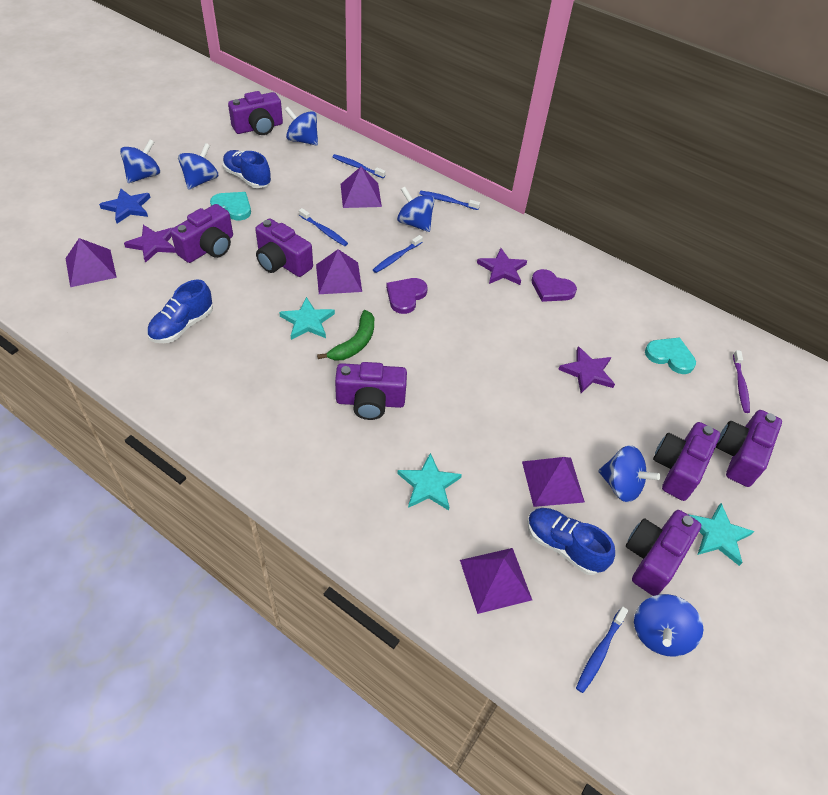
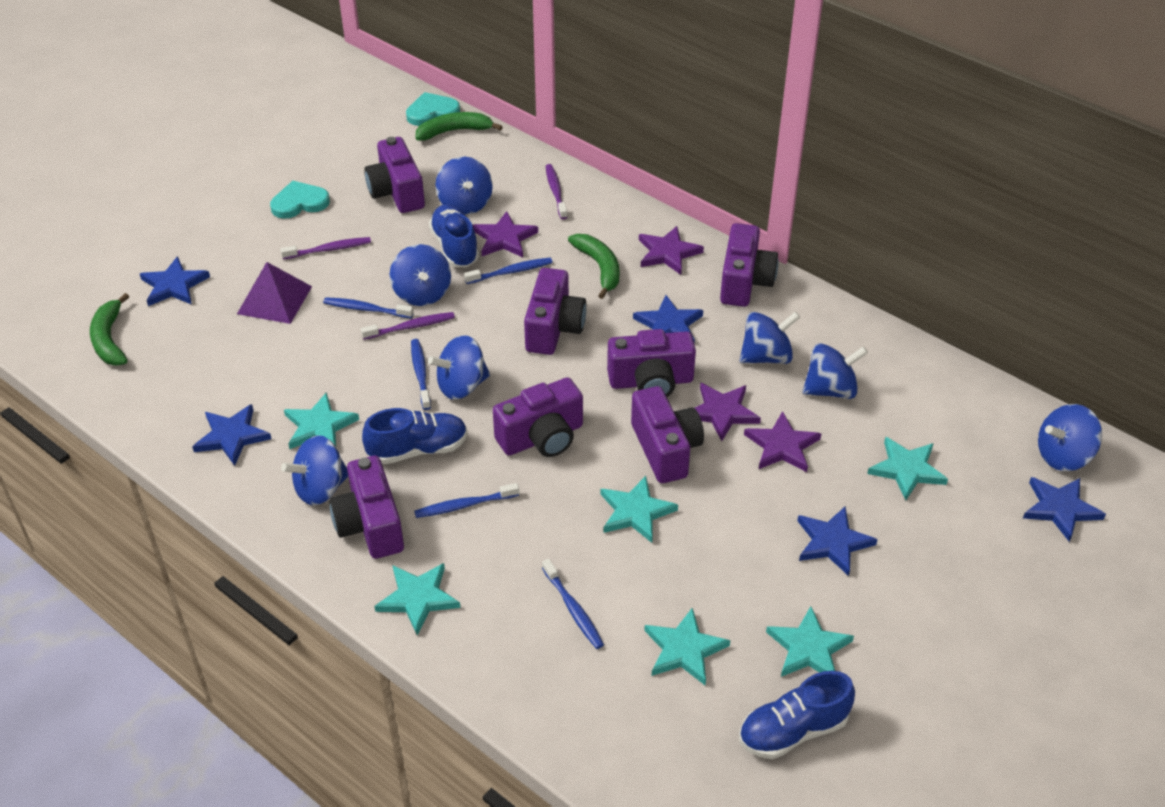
blue spinning top: 6 -> 7
blue star: 1 -> 5
green banana: 1 -> 3
purple heart: 2 -> 0
purple pyramid: 5 -> 1
purple star: 3 -> 4
purple toothbrush: 1 -> 3
turquoise star: 3 -> 6

